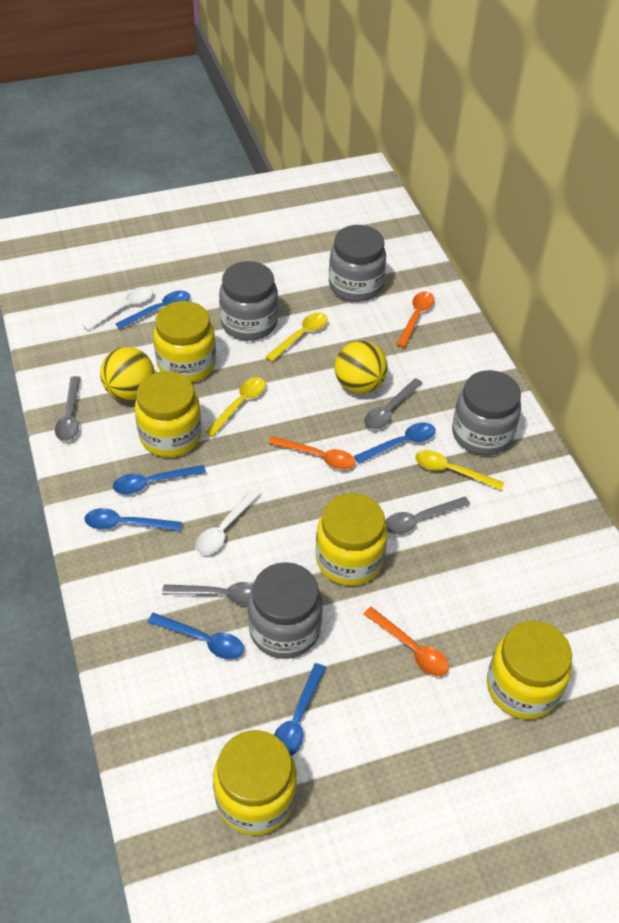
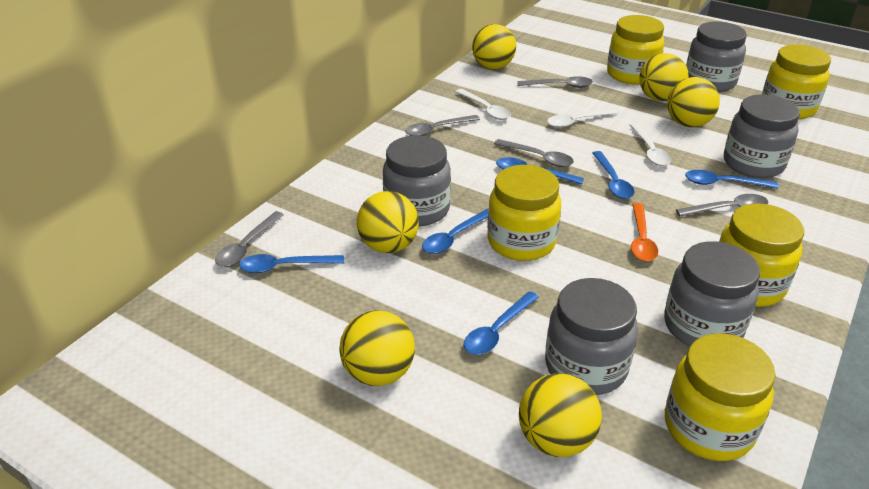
grey jar: 4 -> 5
grey spoon: 4 -> 5
orange spoon: 3 -> 1
white spoon: 2 -> 3
yellow ball: 2 -> 6
yellow spoon: 3 -> 0

